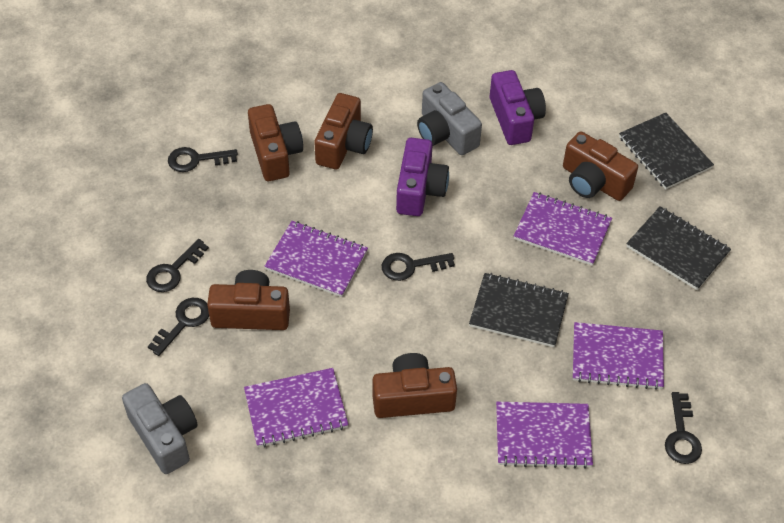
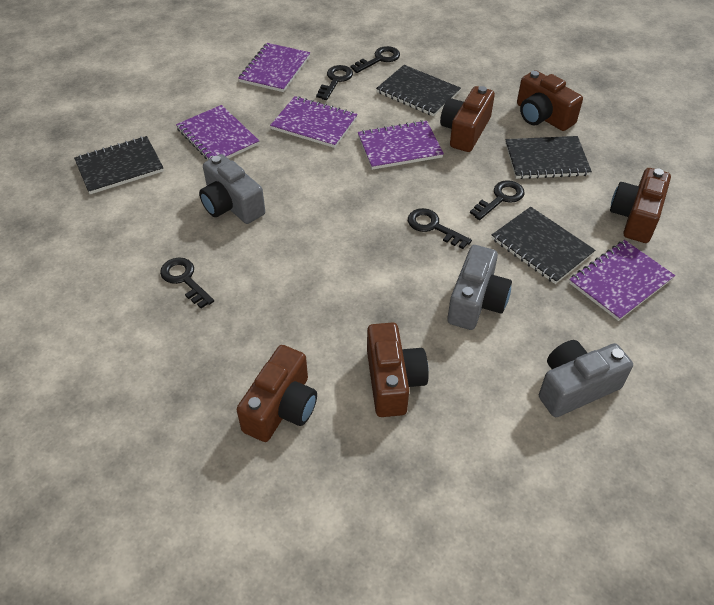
black notebook: 3 -> 4
grey camera: 2 -> 3
purple camera: 2 -> 0

